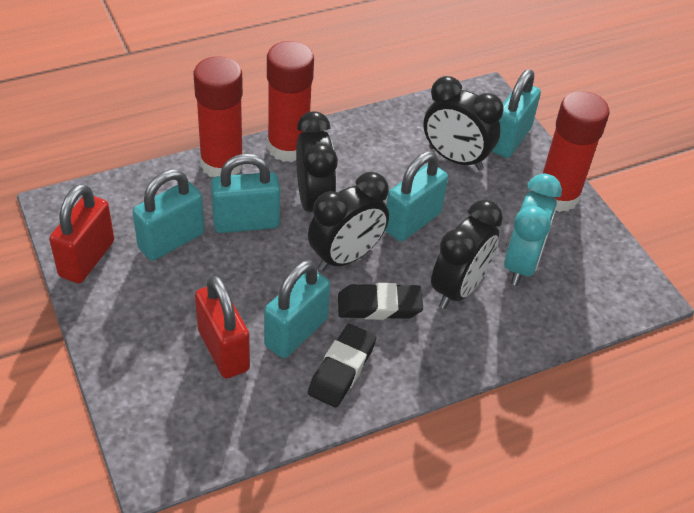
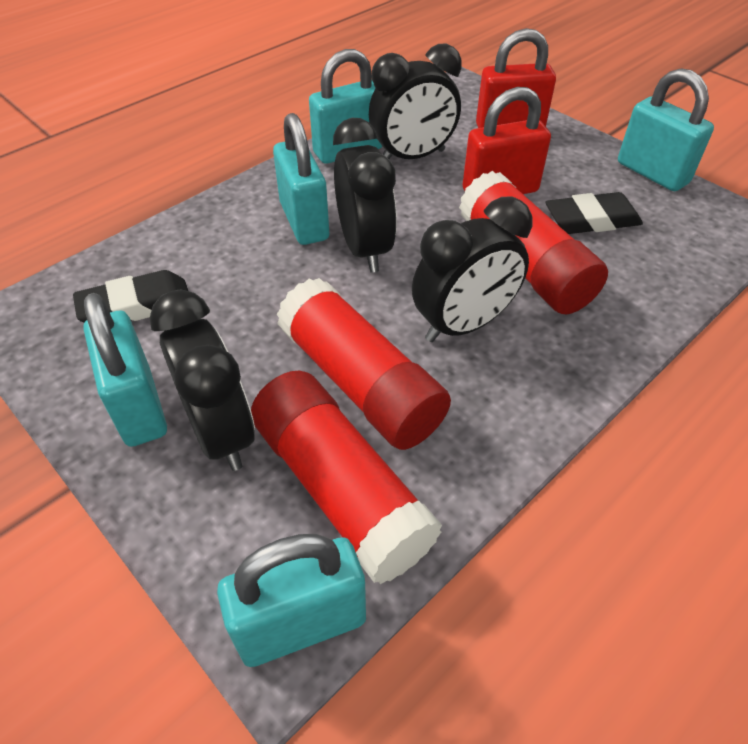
turquoise clock: 1 -> 0

